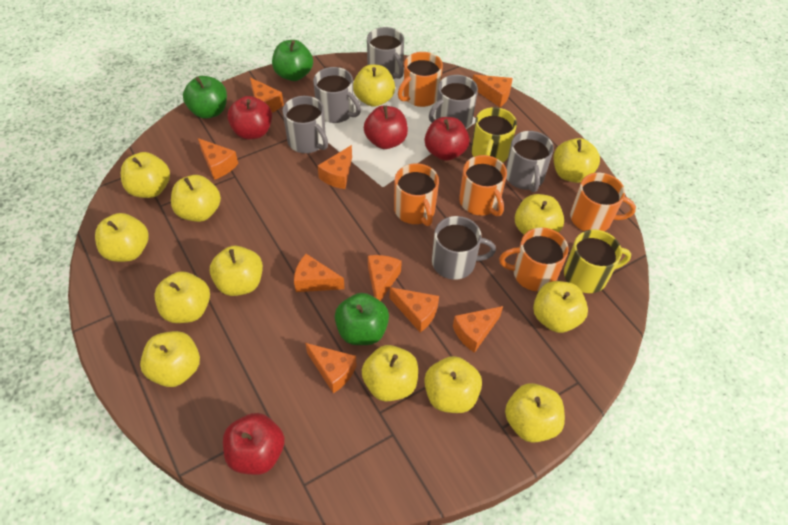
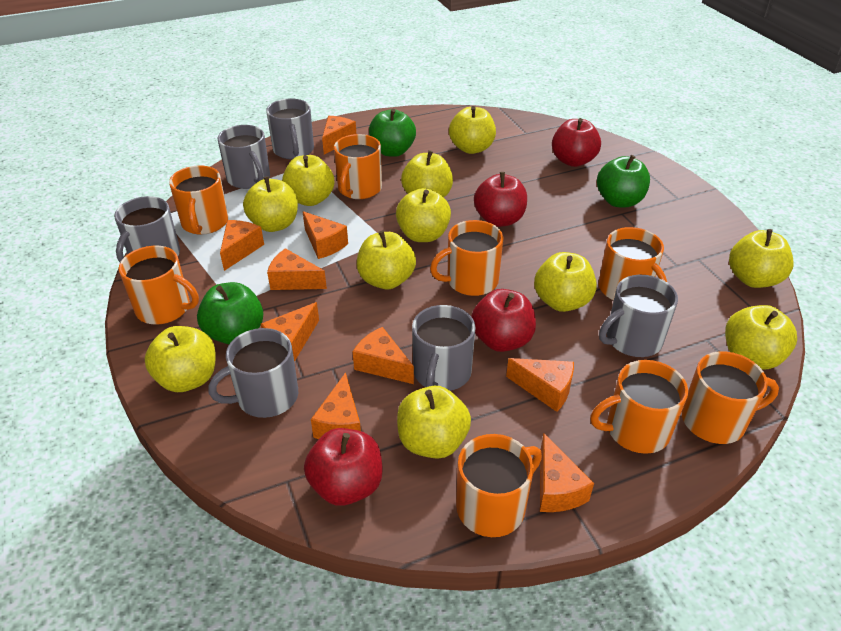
orange mug: 5 -> 8
yellow apple: 13 -> 11
yellow mug: 2 -> 0

